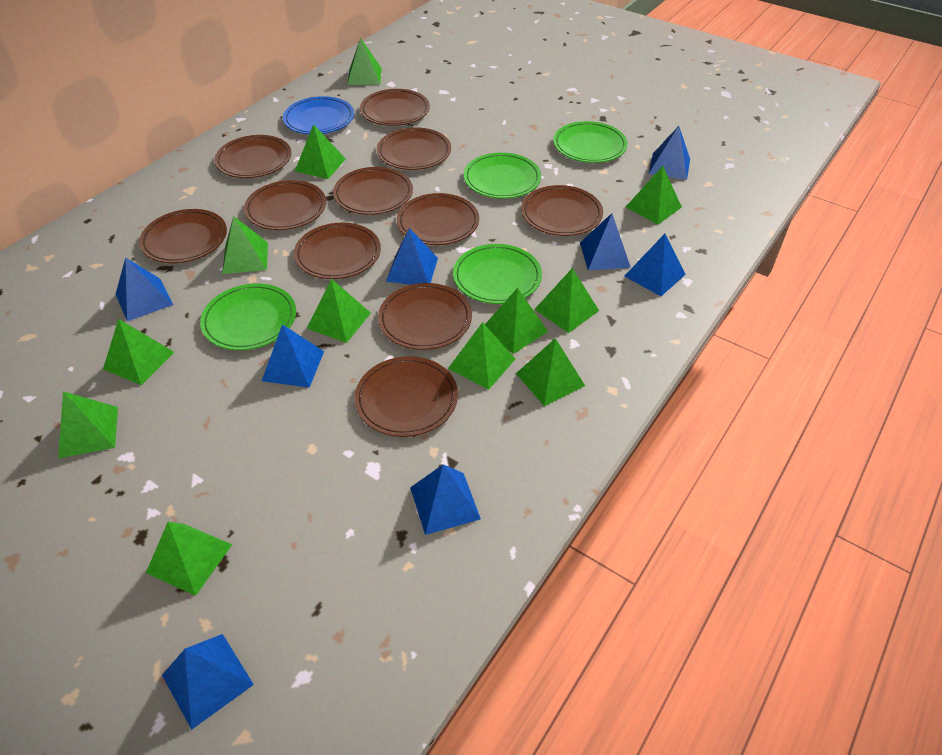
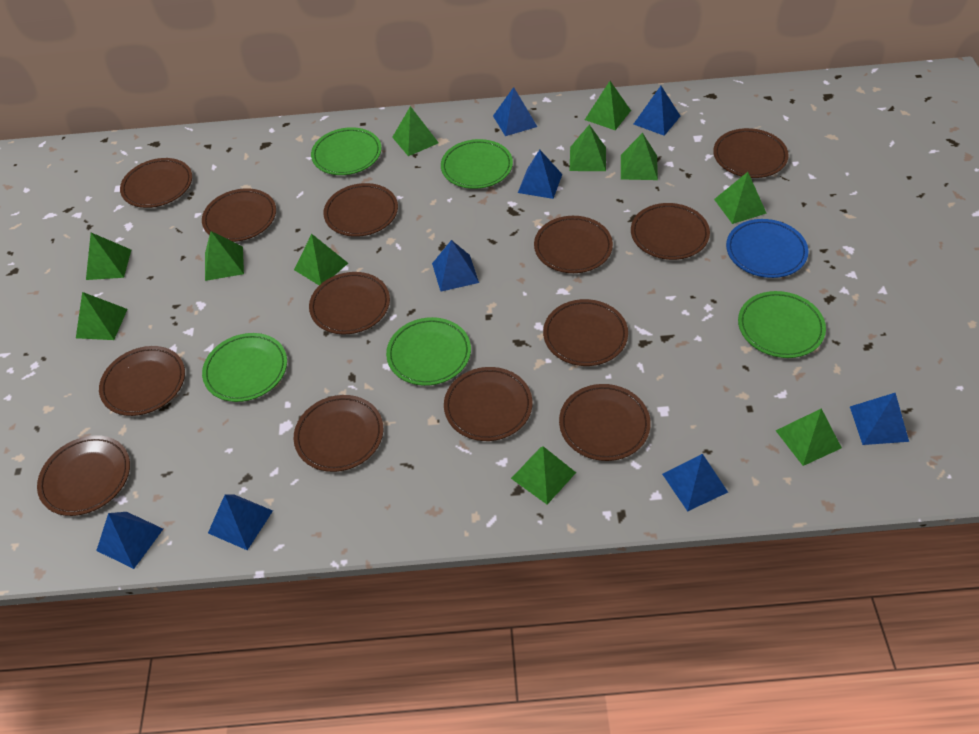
brown plate: 11 -> 13
green plate: 4 -> 5
green pyramid: 12 -> 11

